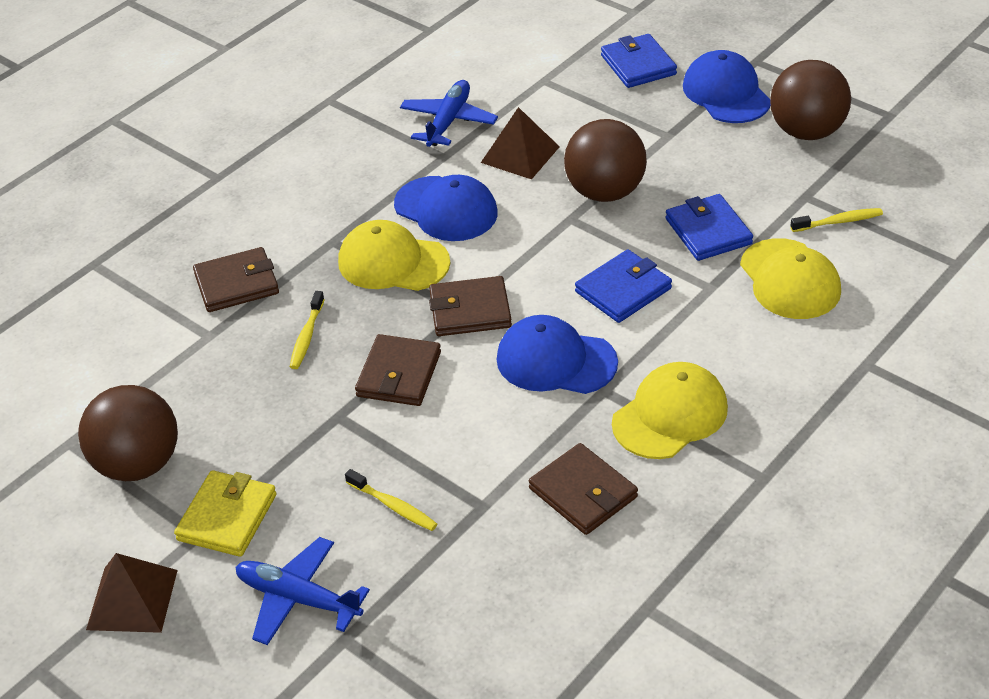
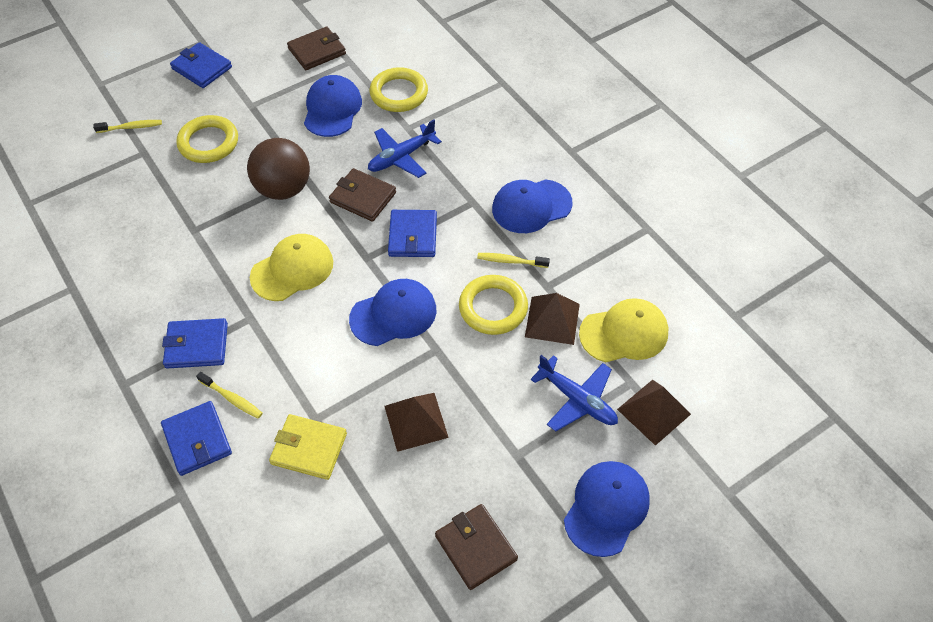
blue cap: 3 -> 4
blue wallet: 3 -> 4
brown ball: 3 -> 1
brown pyramid: 2 -> 3
brown wallet: 4 -> 3
yellow cap: 3 -> 2
yellow ring: 0 -> 3

